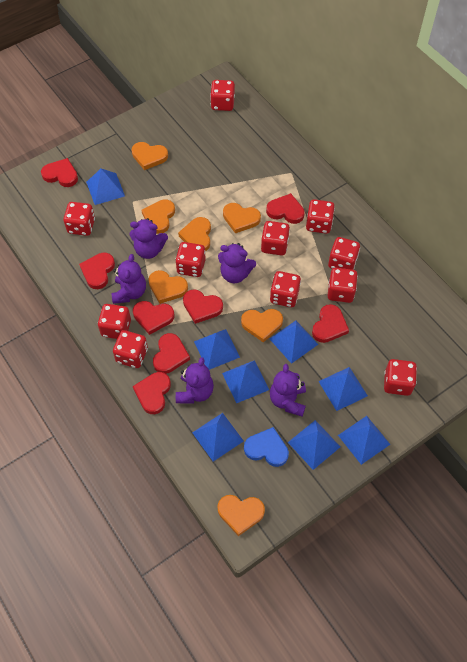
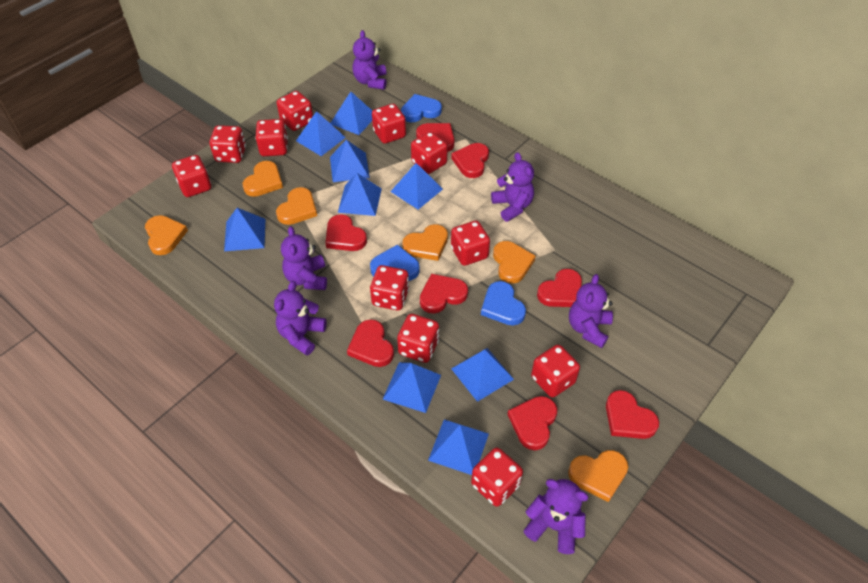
blue heart: 1 -> 3
blue pyramid: 8 -> 9
orange heart: 7 -> 6
purple teddy bear: 5 -> 6

